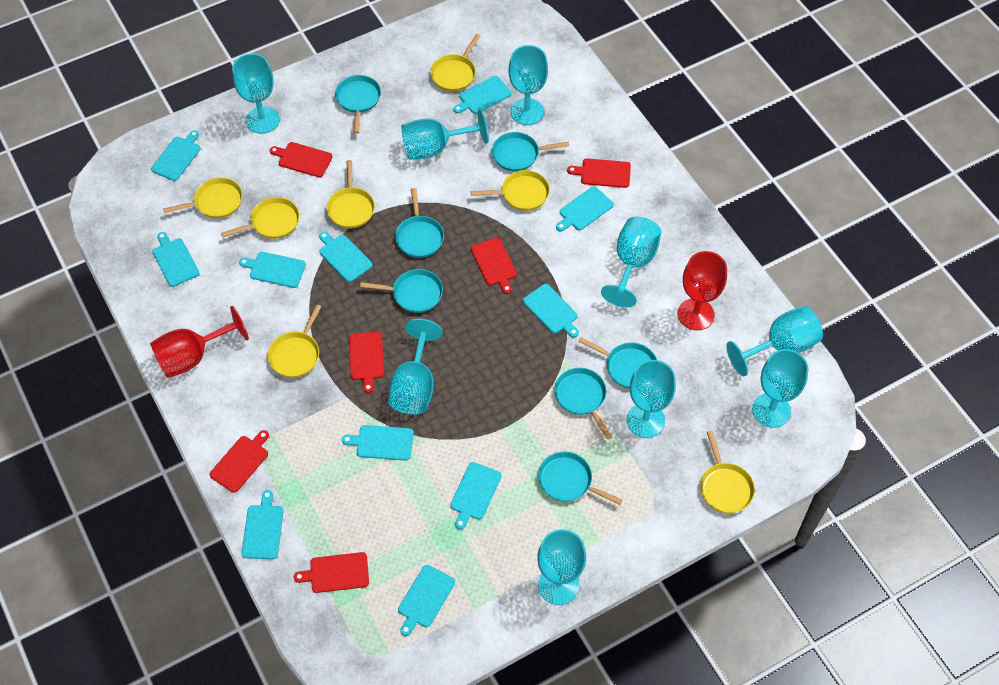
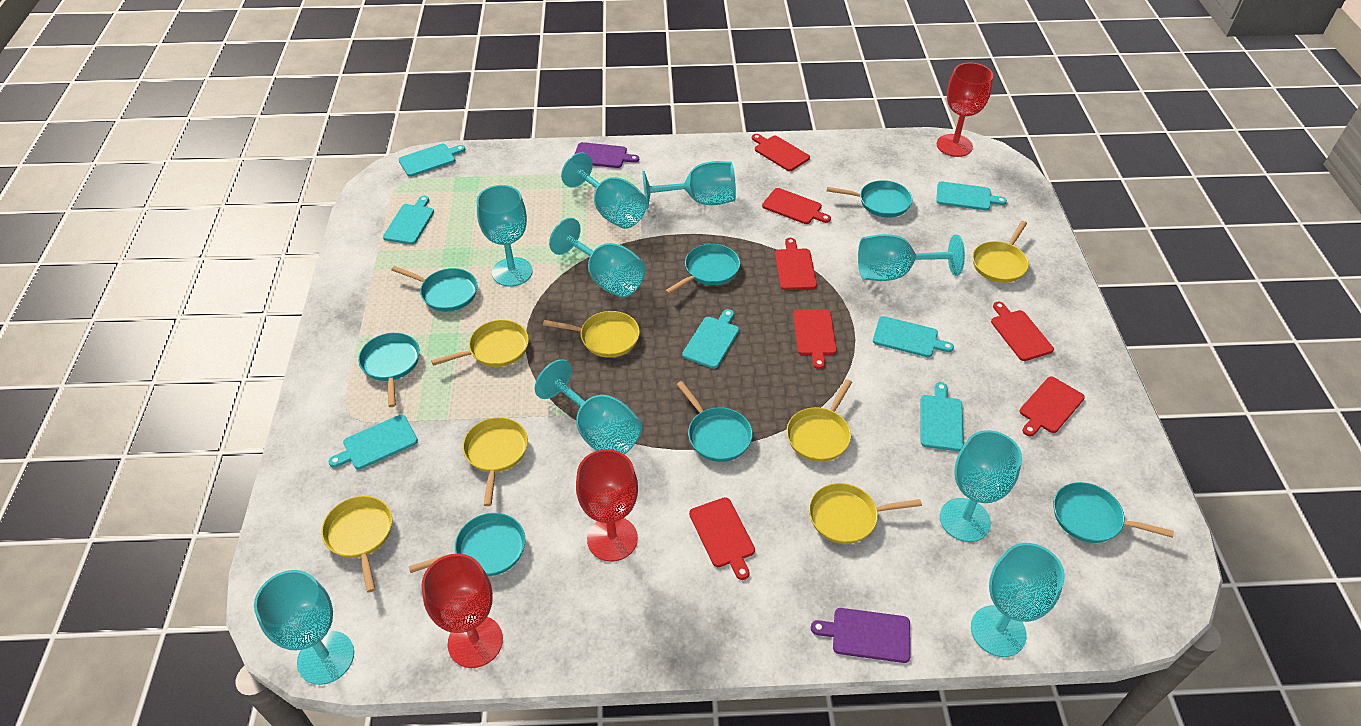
purple cutting board: 0 -> 2
red cutting board: 6 -> 7
red goblet: 2 -> 3
turquoise cutting board: 11 -> 7

